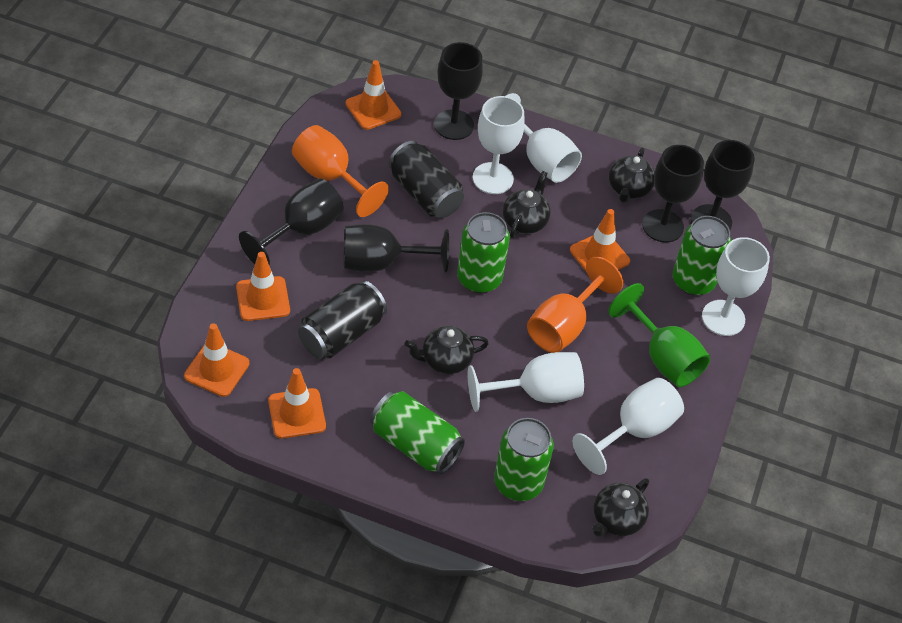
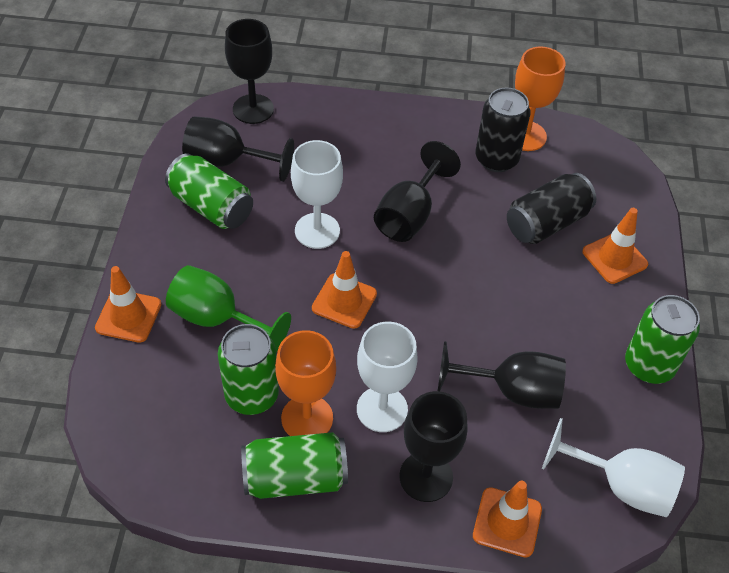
black teapot: 4 -> 0
orange traffic cone: 5 -> 4
white goblet: 5 -> 3

